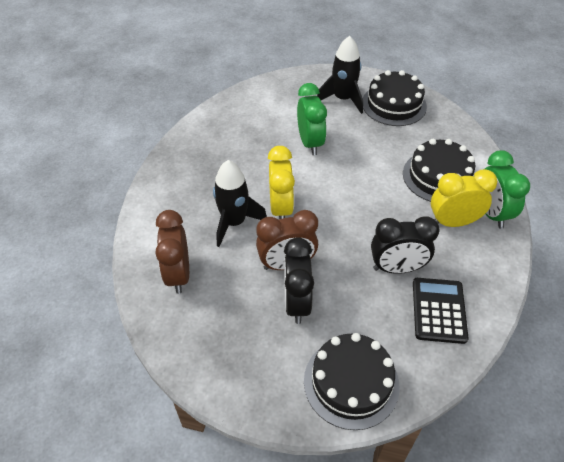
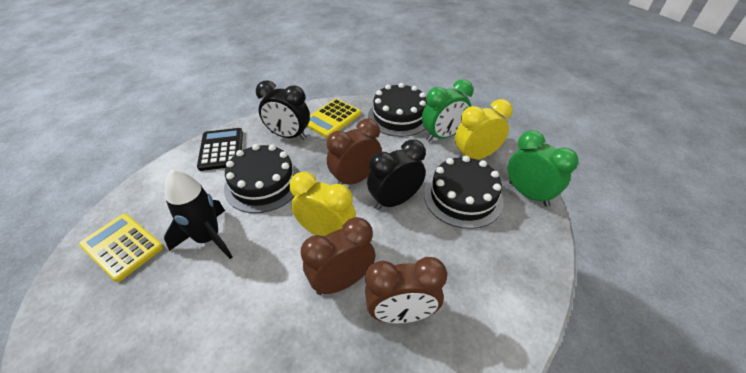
black rocket: 2 -> 1
brown clock: 2 -> 3
yellow calculator: 0 -> 2

